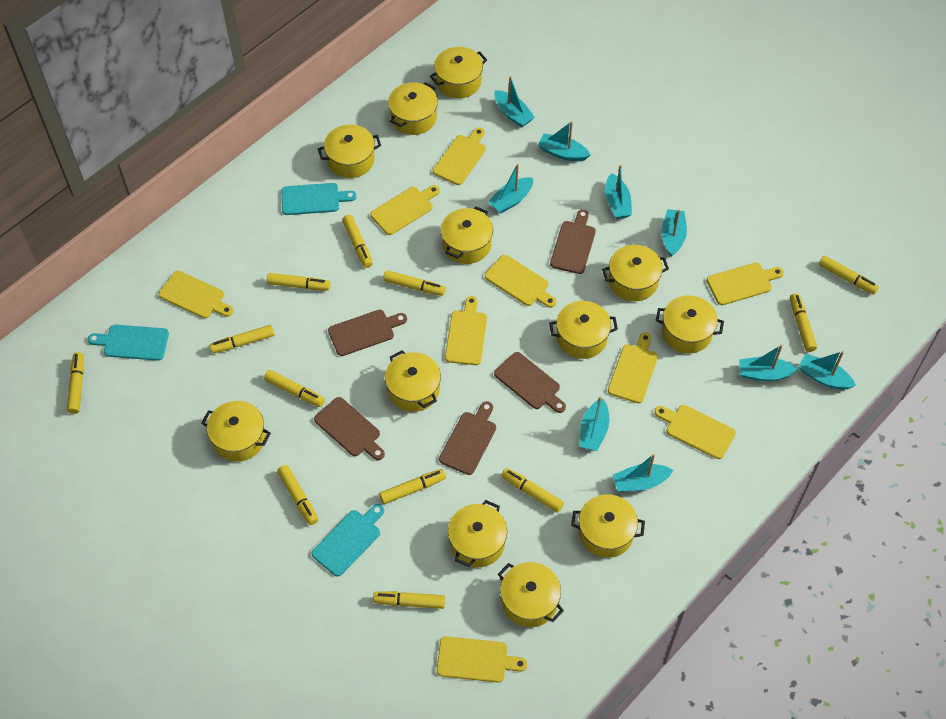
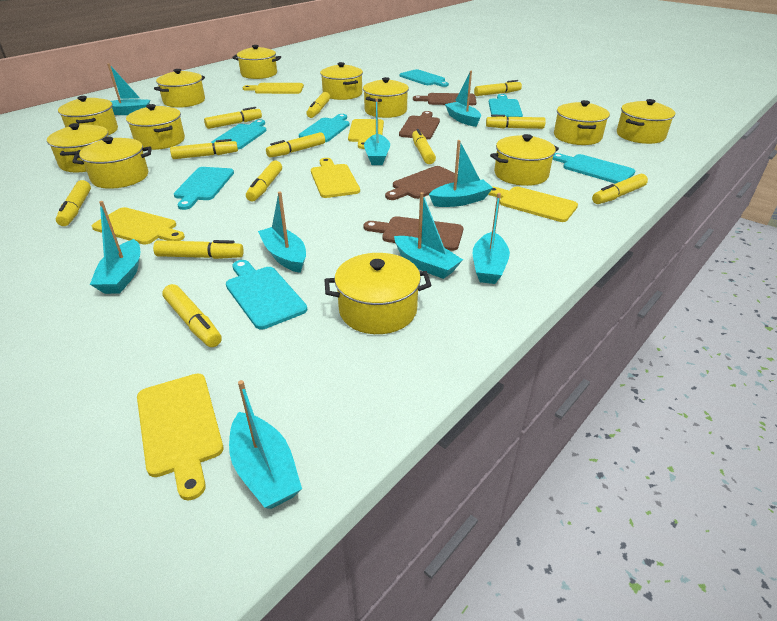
brown cutting board: 5 -> 4
turquoise cutting board: 3 -> 7
yellow cutting board: 9 -> 6

